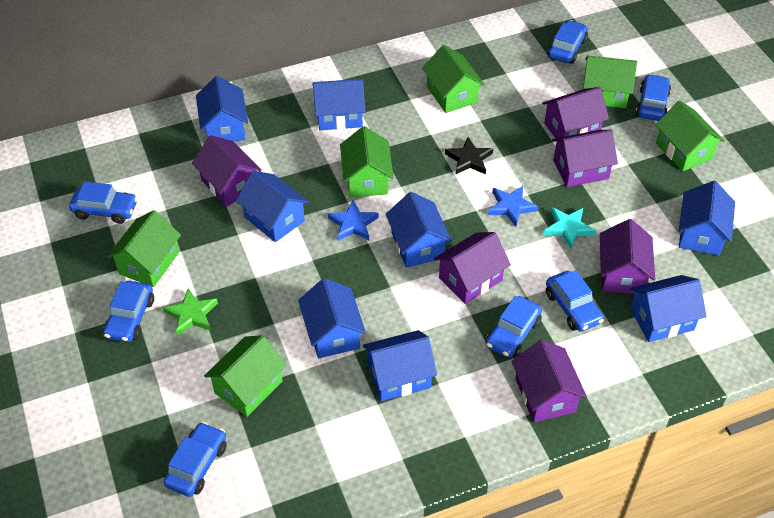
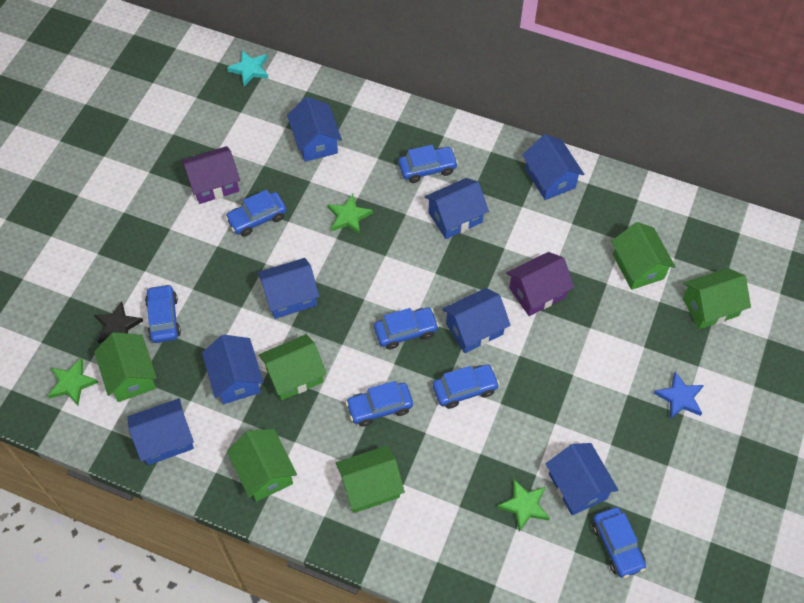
blue star: 2 -> 1
green star: 1 -> 3
purple house: 6 -> 2

